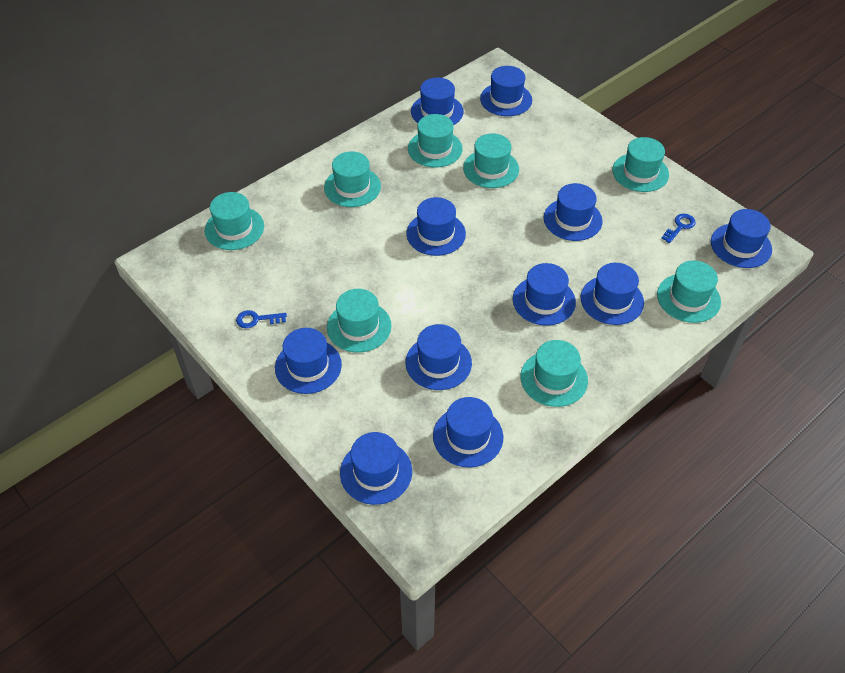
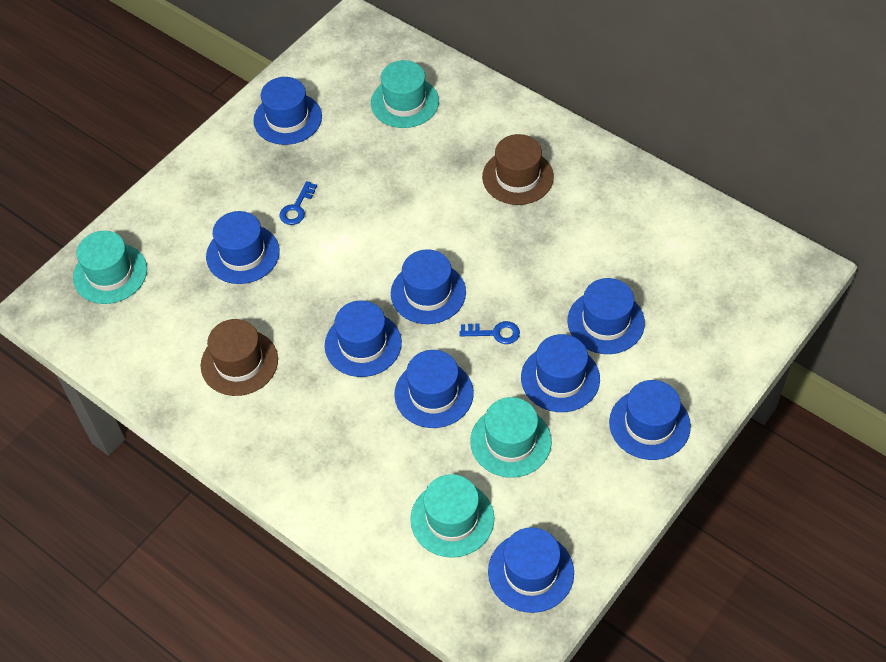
blue hat: 11 -> 9
brown hat: 0 -> 2
turquoise hat: 8 -> 4

